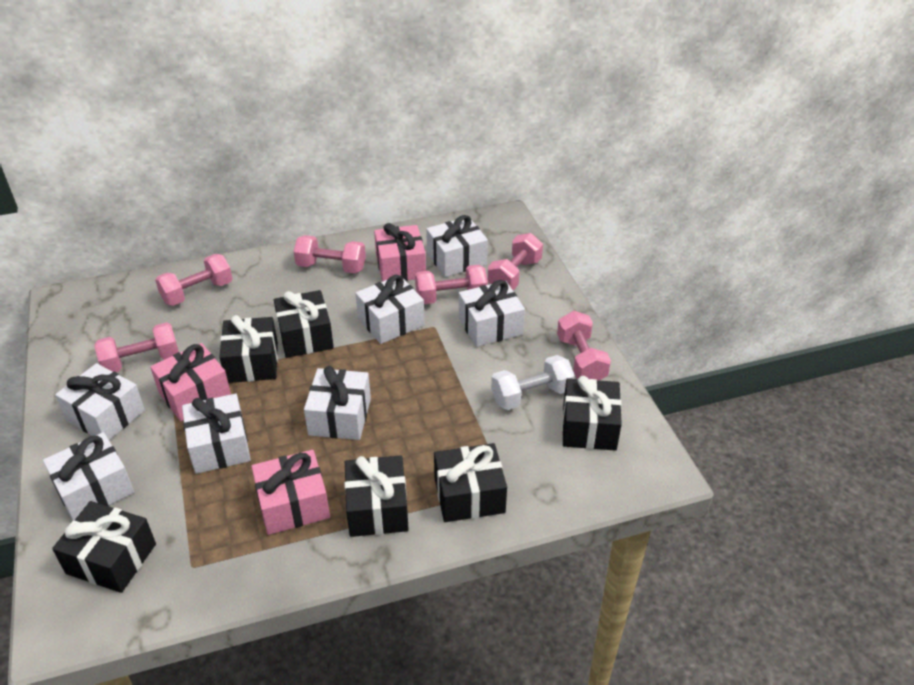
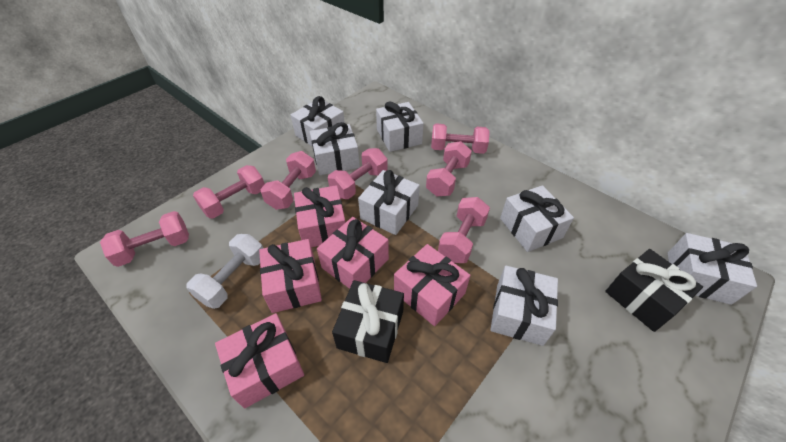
black gift: 6 -> 2
pink dumbbell: 6 -> 7
pink gift: 3 -> 5

